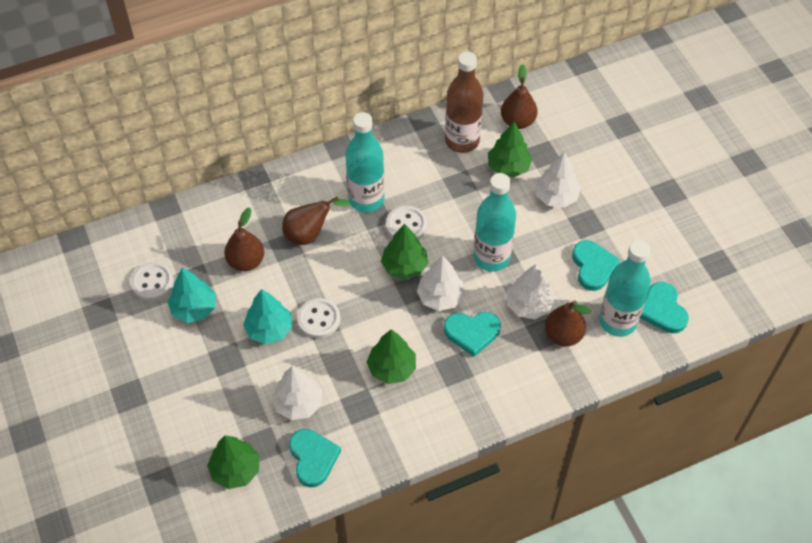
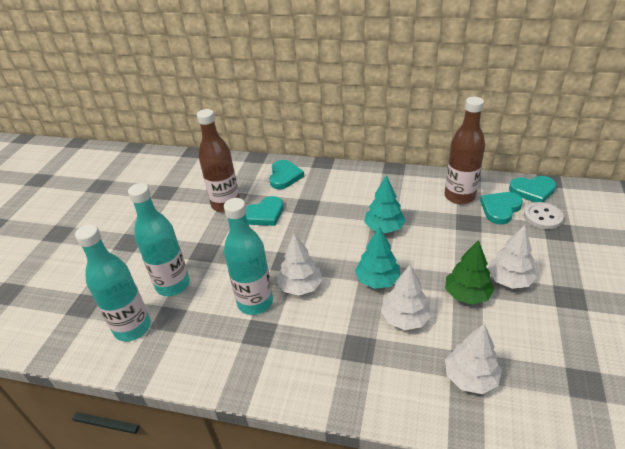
brown bottle: 1 -> 2
brown pear: 4 -> 0
green tree: 4 -> 1
white button: 3 -> 1

